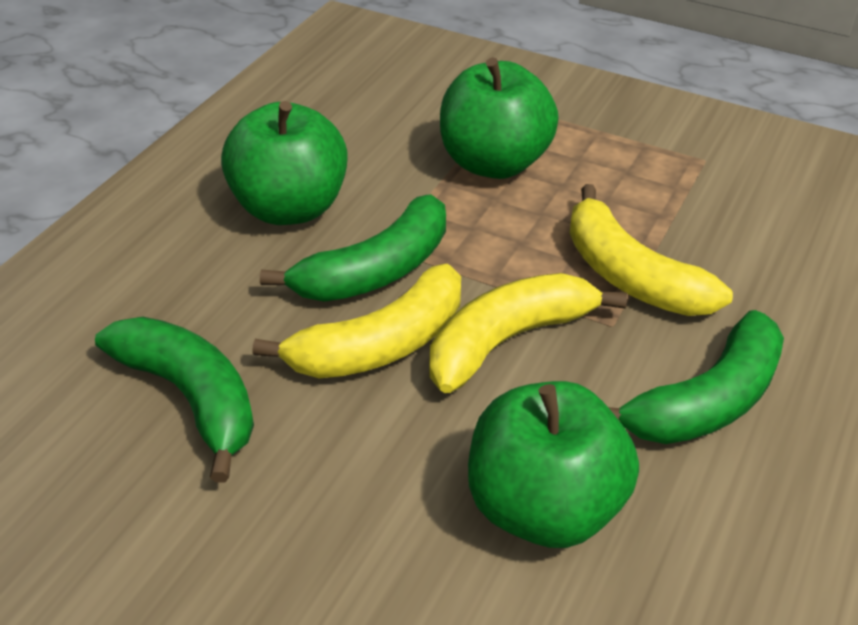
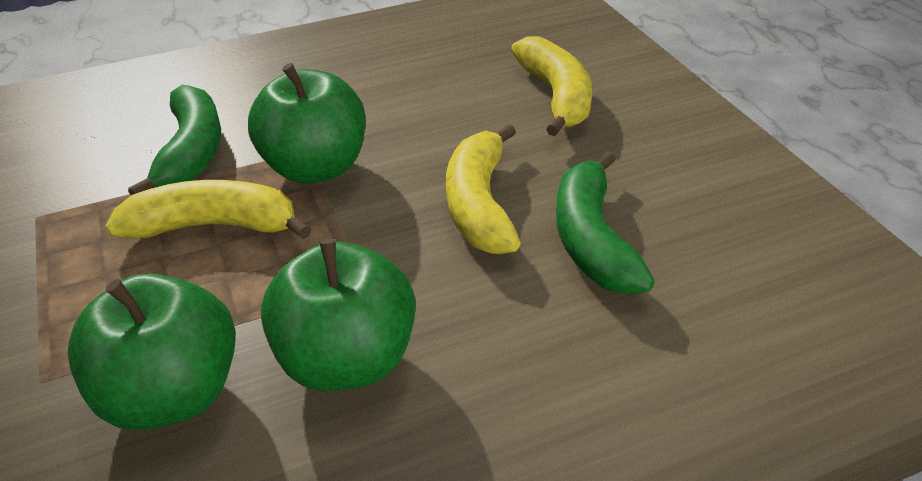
green banana: 3 -> 2

